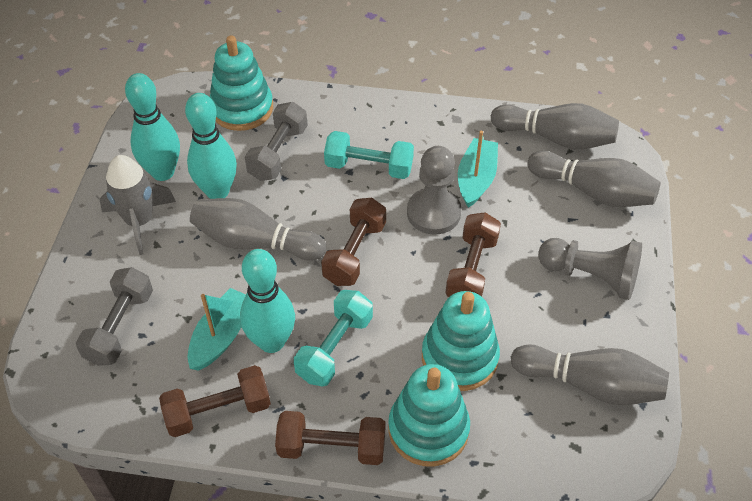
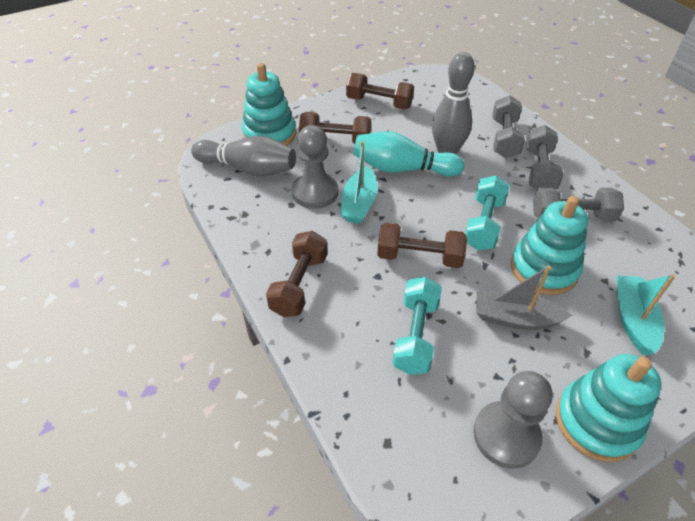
grey boat: 0 -> 1
grey bowling pin: 4 -> 2
grey dumbbell: 2 -> 3
grey rocket: 1 -> 0
turquoise bowling pin: 3 -> 1

